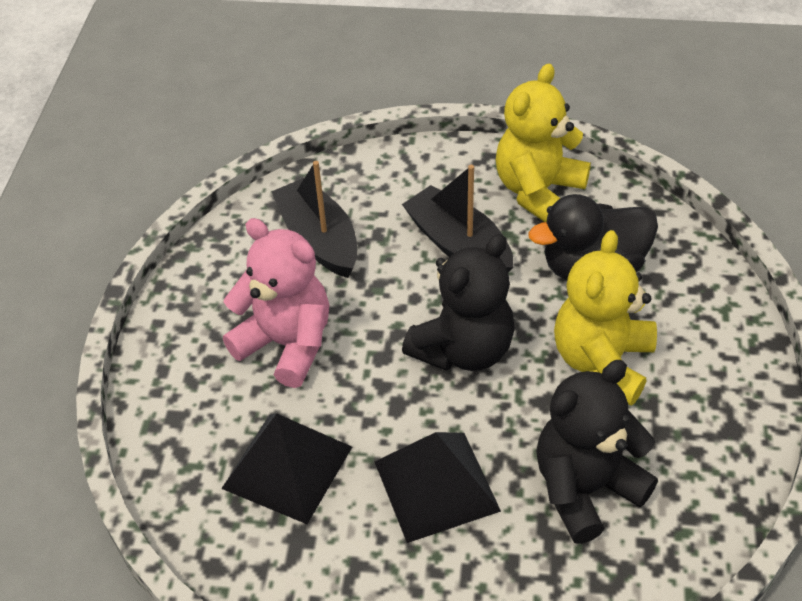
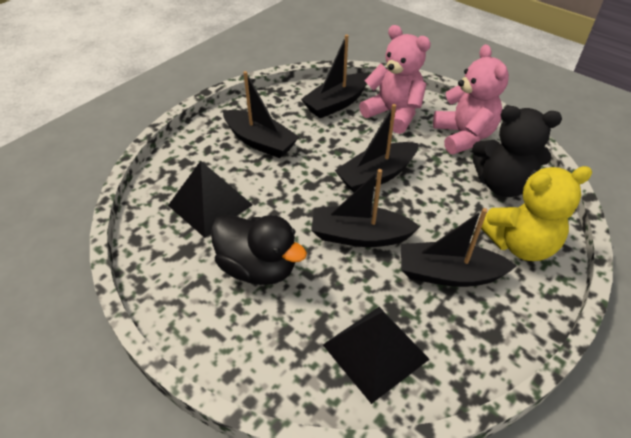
black boat: 2 -> 5
black teddy bear: 2 -> 1
pink teddy bear: 1 -> 2
yellow teddy bear: 2 -> 1

